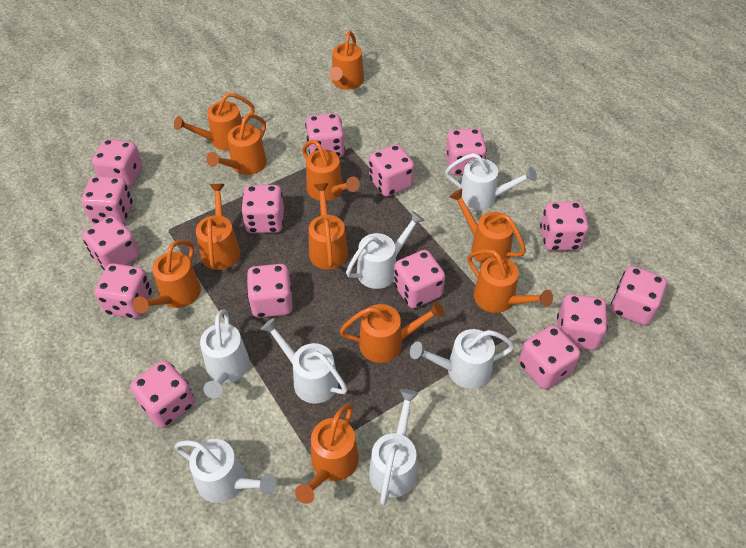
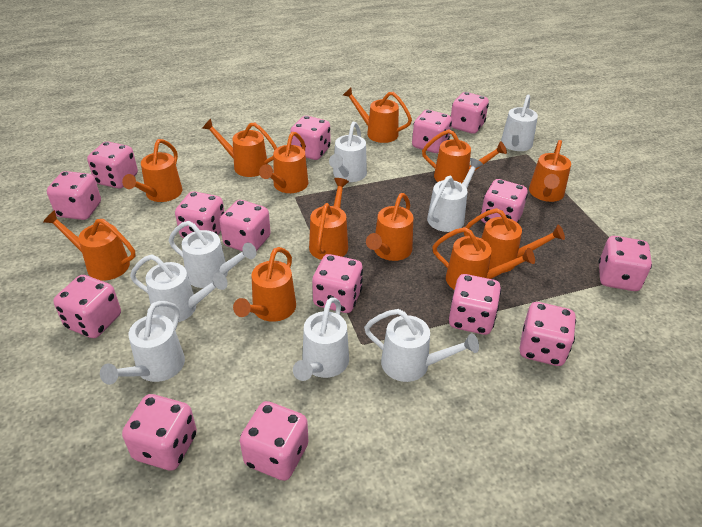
orange watering can: 11 -> 12
white watering can: 7 -> 8

